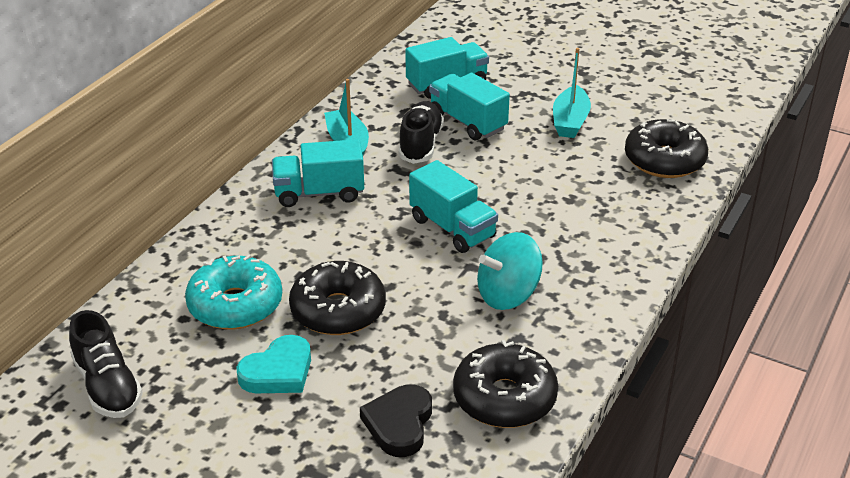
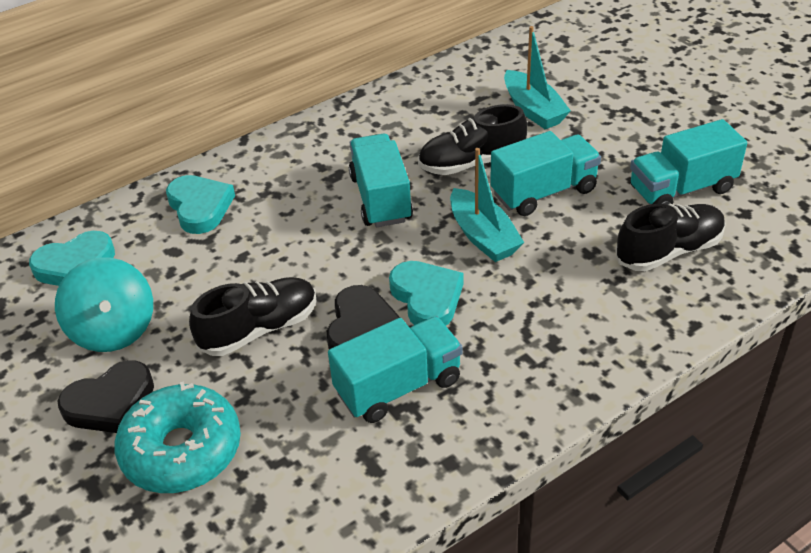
black donut: 3 -> 0
black heart: 1 -> 2
black shoe: 2 -> 3
turquoise heart: 1 -> 3

